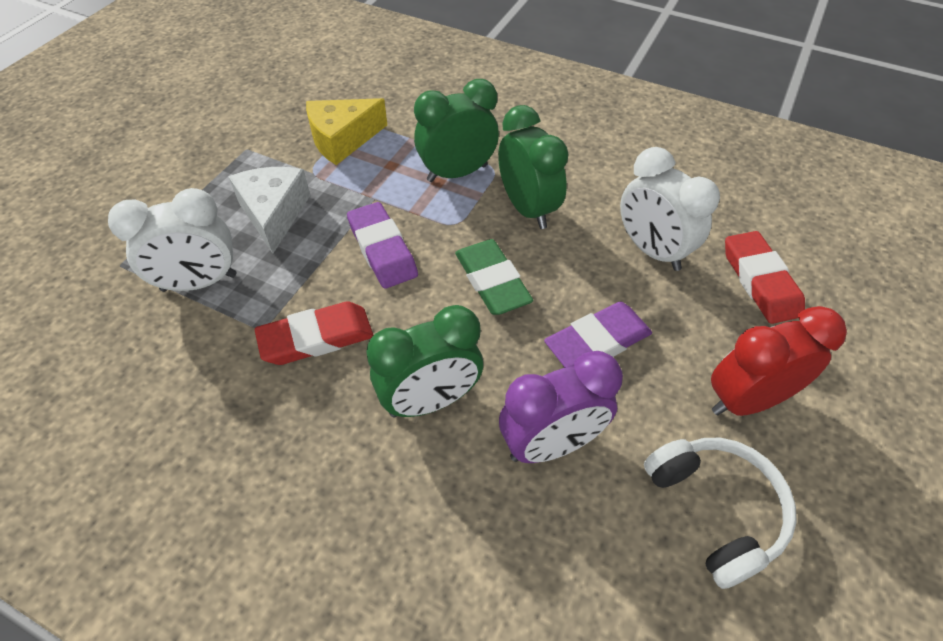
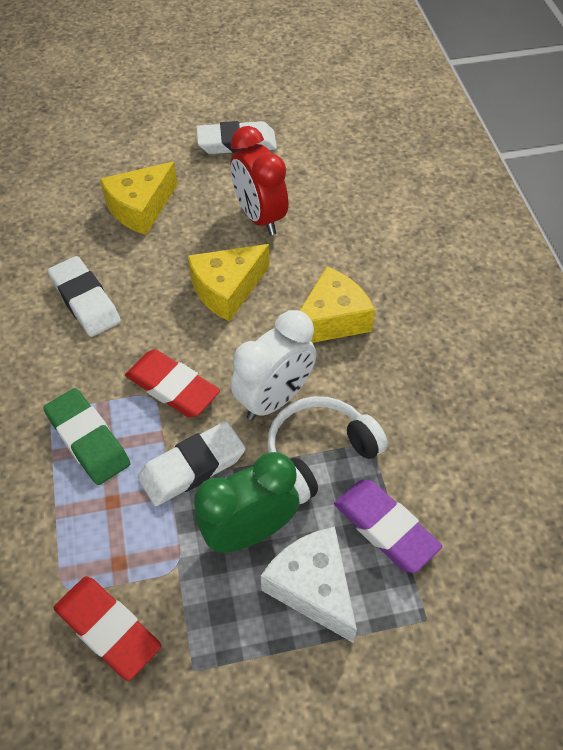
green clock: 3 -> 1
purple clock: 1 -> 0
purple eraser: 2 -> 1
white clock: 2 -> 1
white eraser: 0 -> 3
yellow cheese: 1 -> 3

